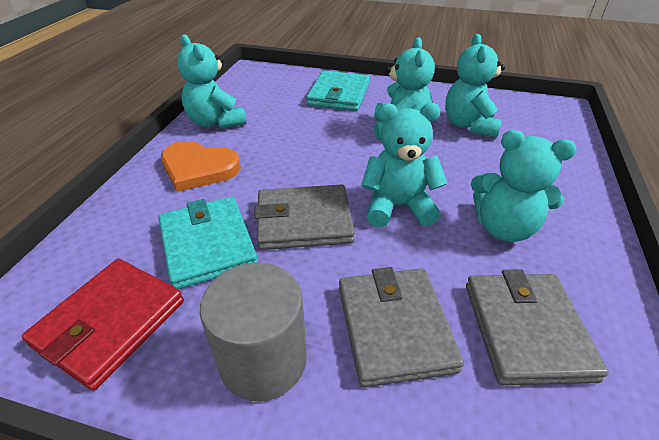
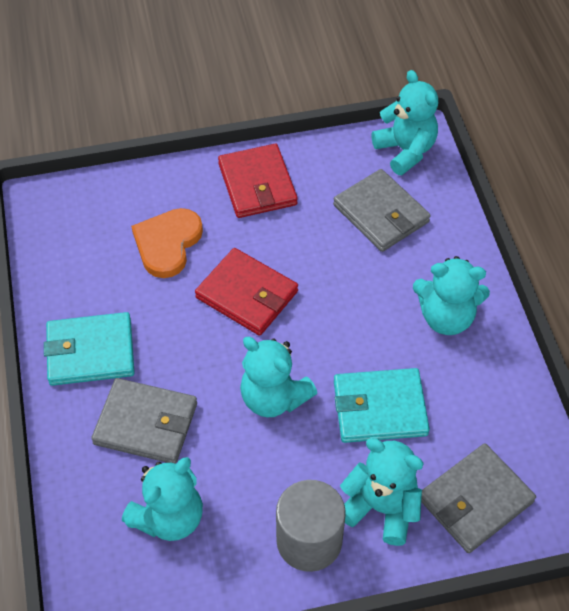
red wallet: 1 -> 2

